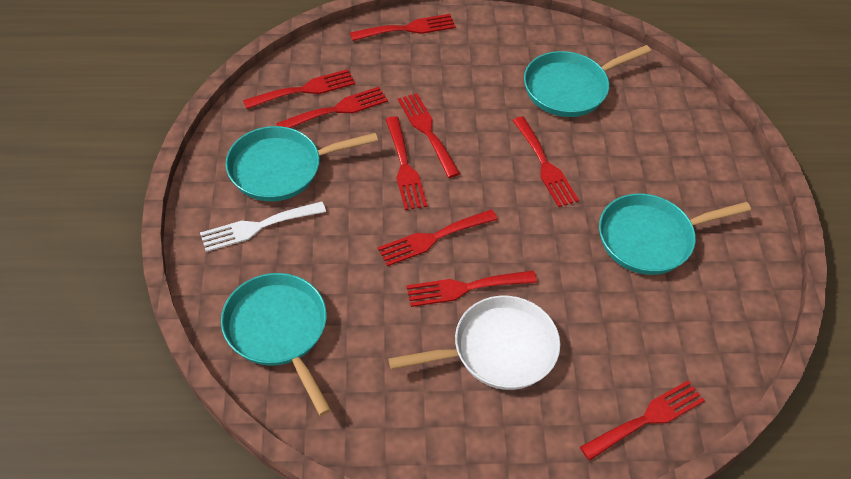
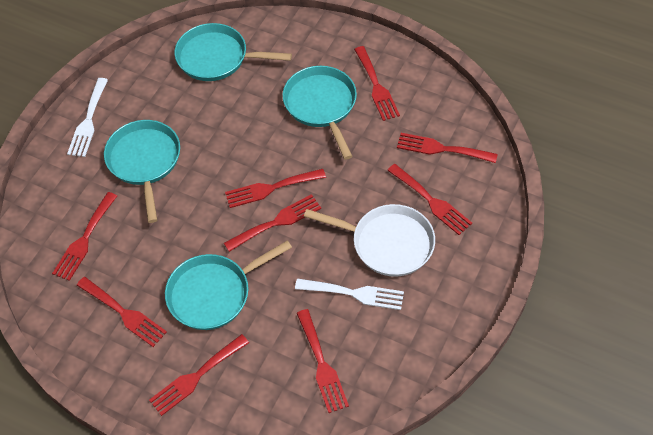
white fork: 1 -> 2

